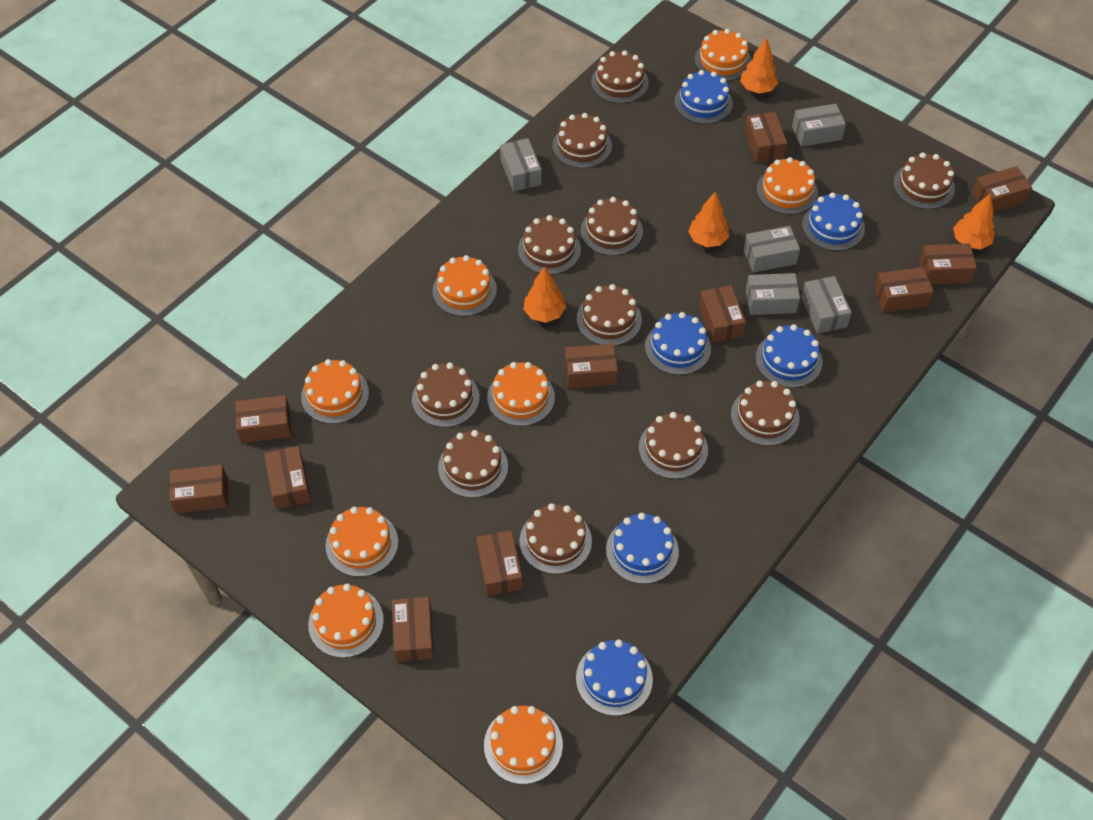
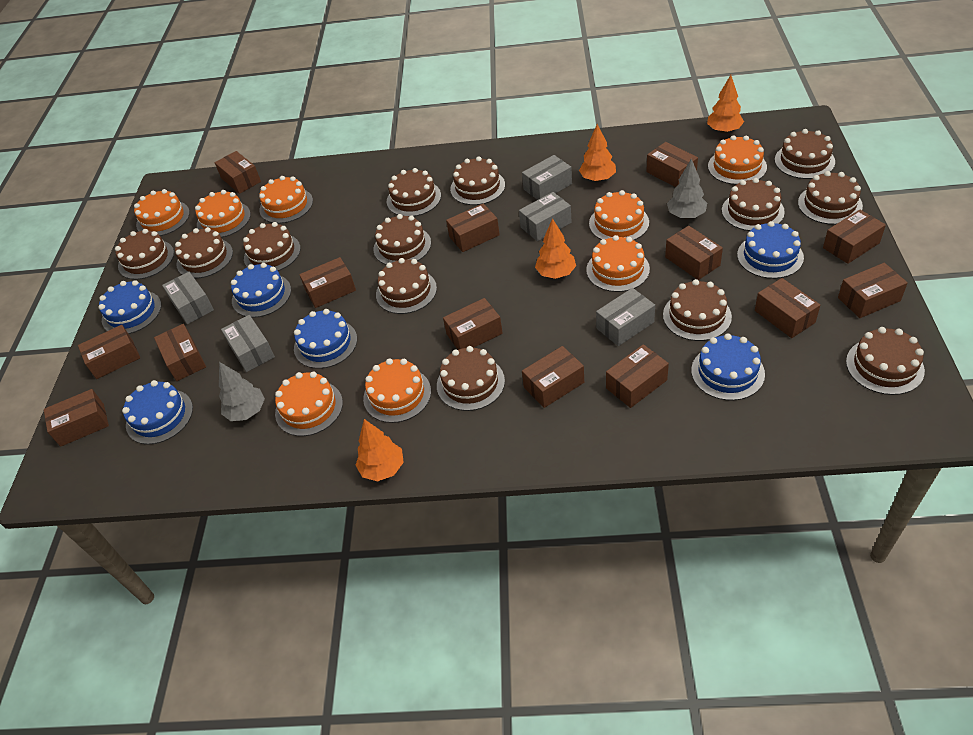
brown box: 11 -> 14
brown cake: 11 -> 13
grey tree: 0 -> 2

